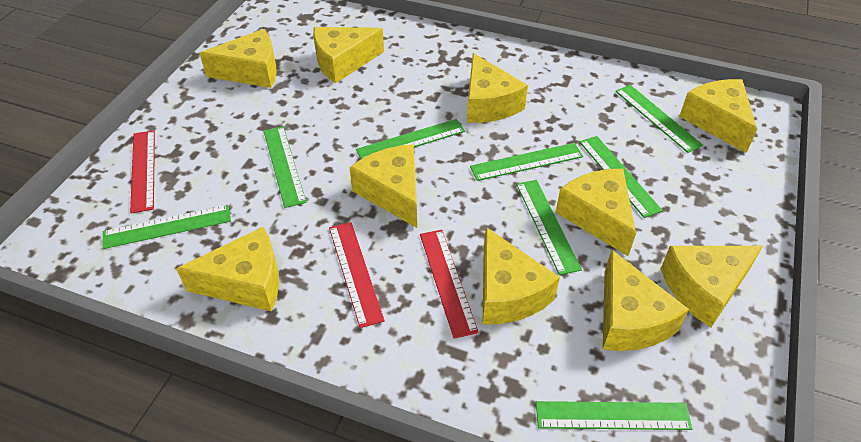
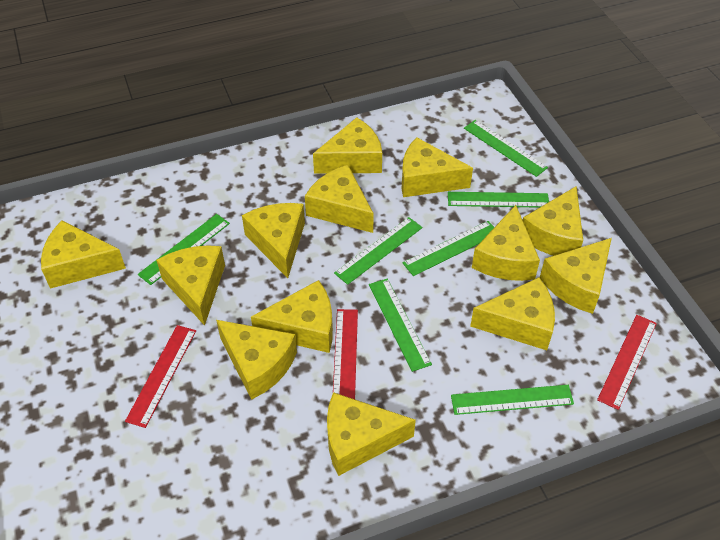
green ruler: 8 -> 7
yellow cheese: 10 -> 13

